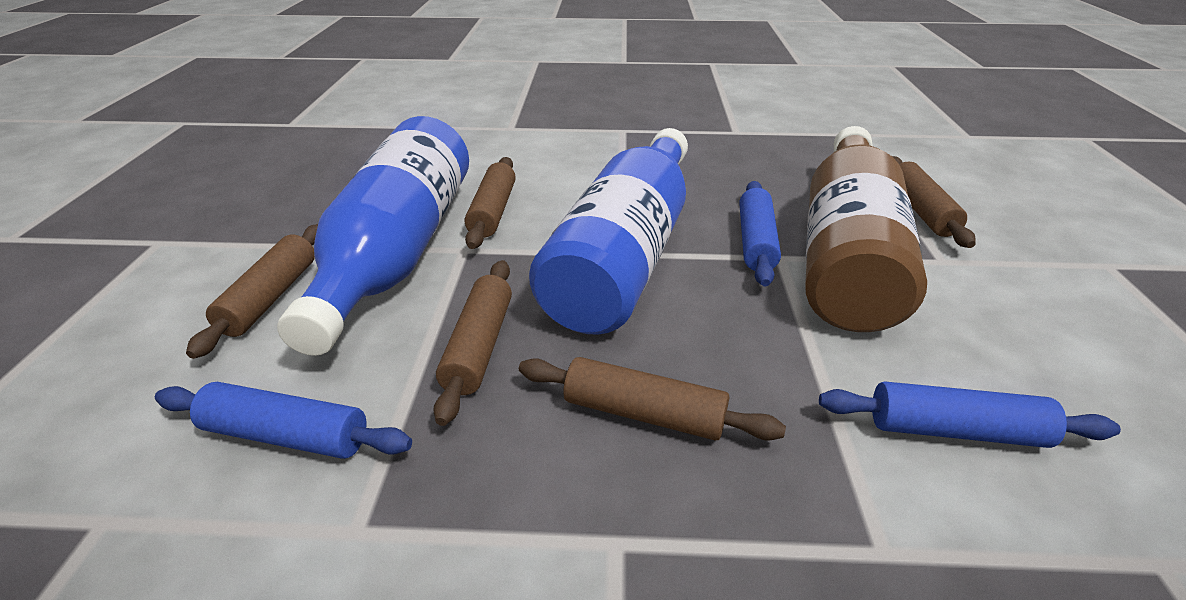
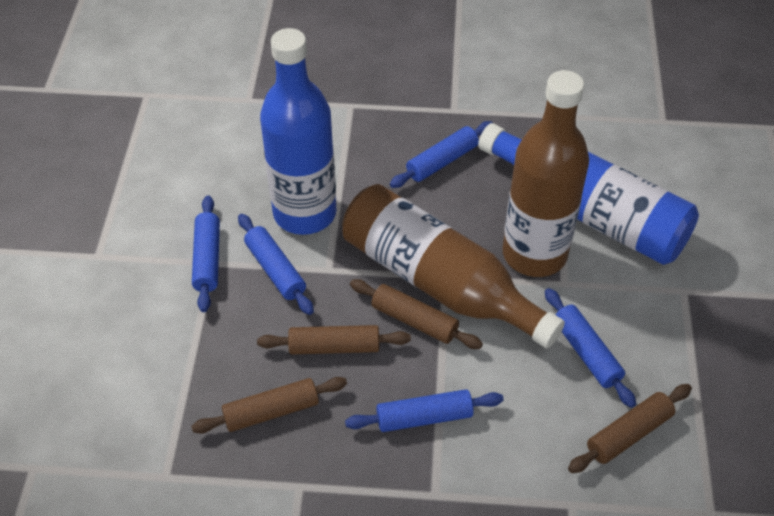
blue rolling pin: 3 -> 5
brown bottle: 1 -> 2
brown rolling pin: 5 -> 4

